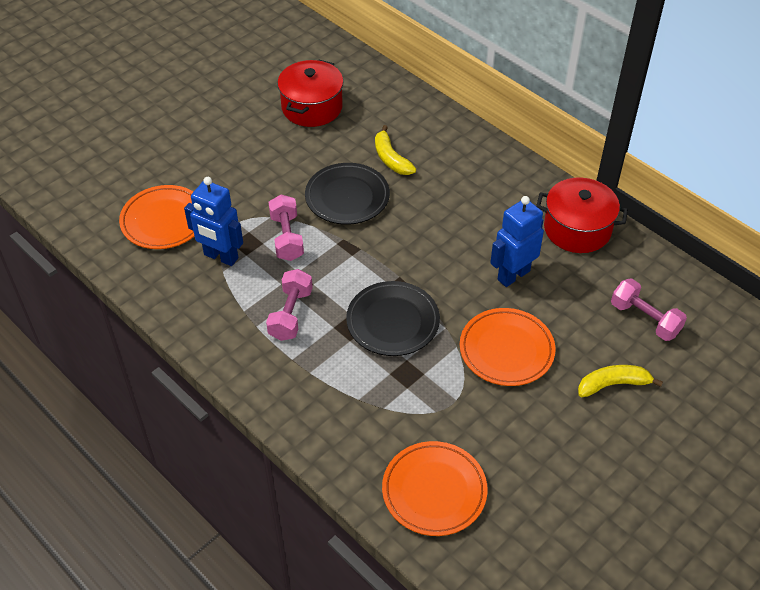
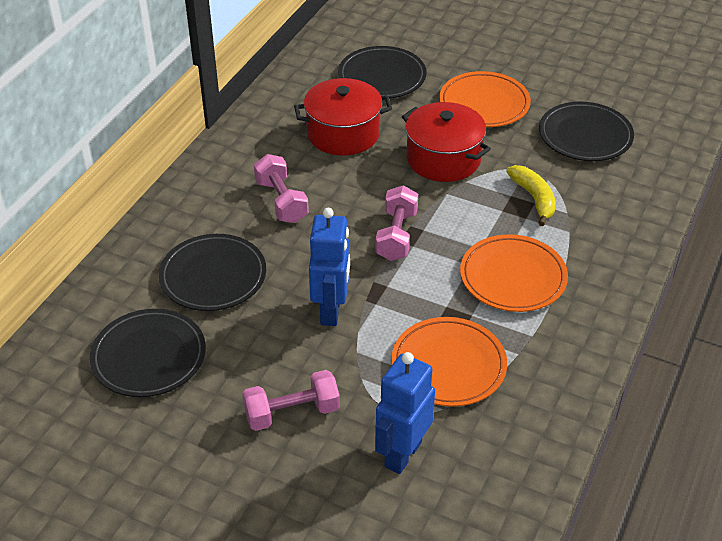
black plate: 2 -> 4
yellow banana: 2 -> 1

